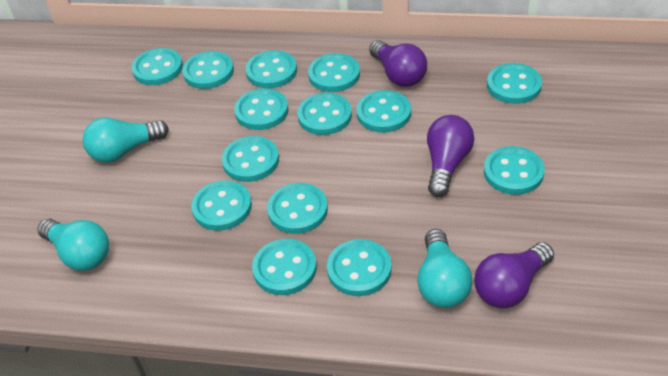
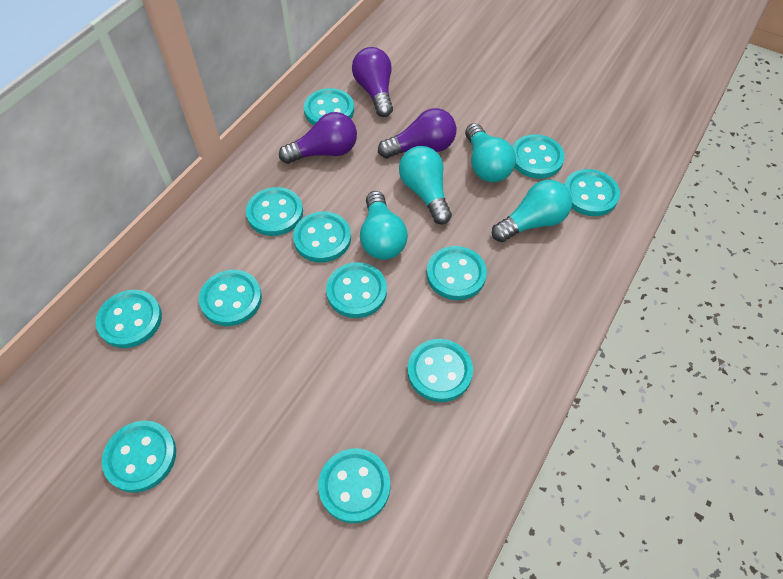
turquoise button: 14 -> 12
turquoise light bulb: 3 -> 4

